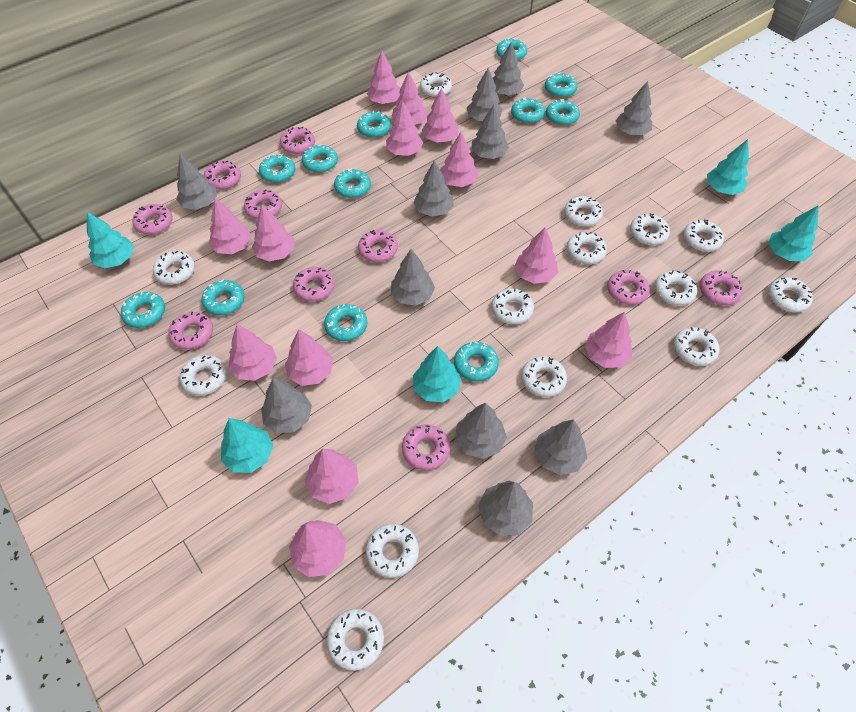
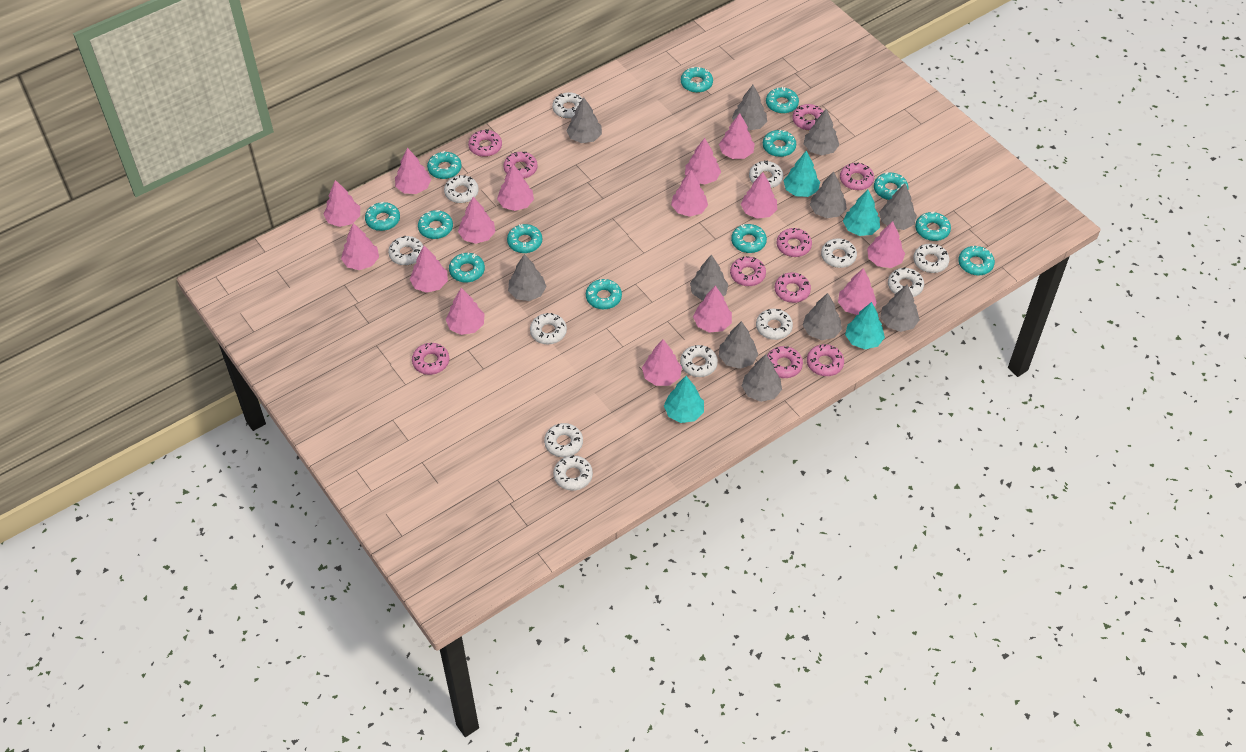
pink tree: 13 -> 15
turquoise donut: 12 -> 13
turquoise tree: 5 -> 4
white donut: 14 -> 12

